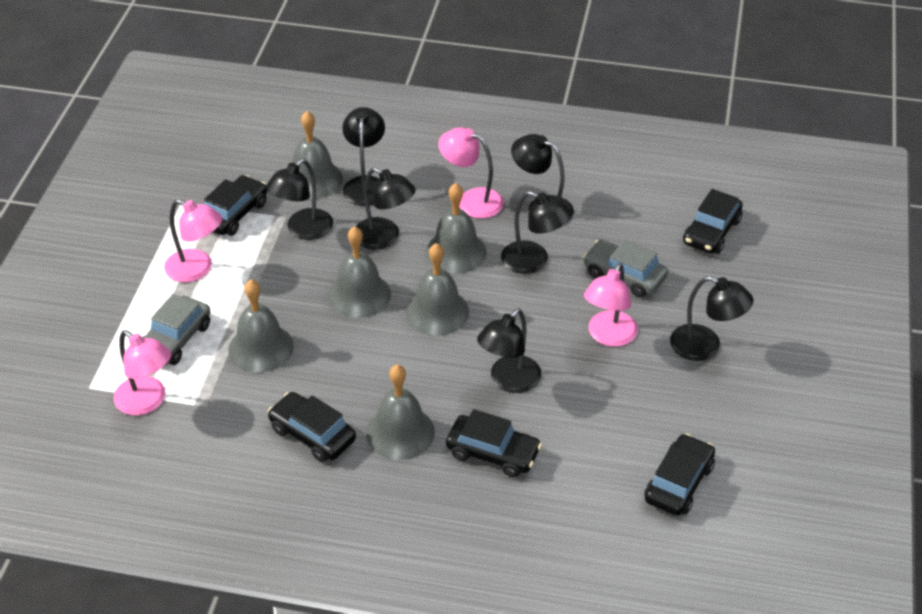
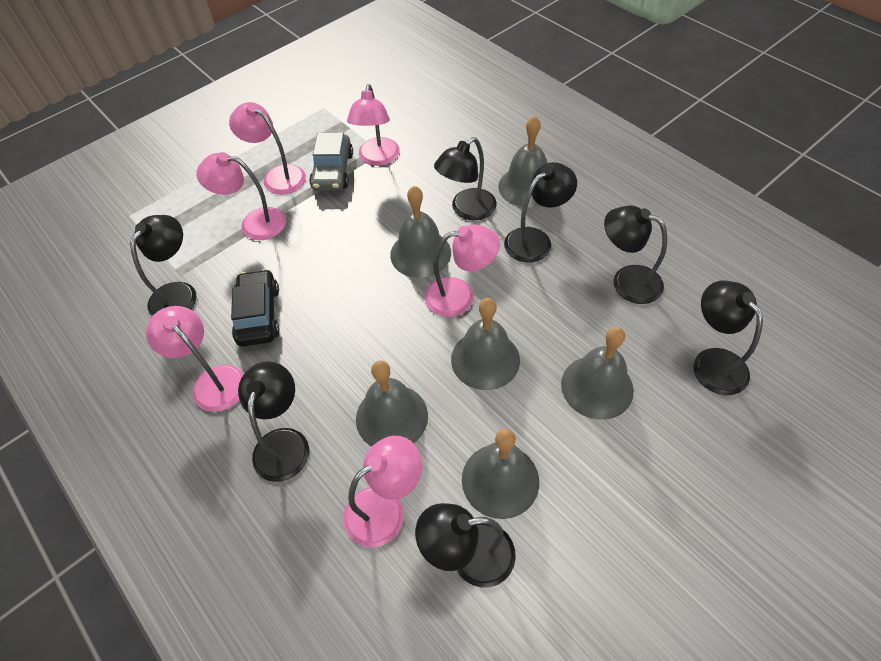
black car: 5 -> 1
grey car: 2 -> 1
pink lamp: 4 -> 6

